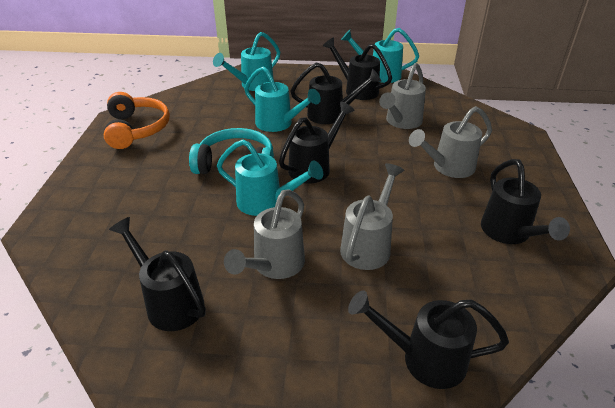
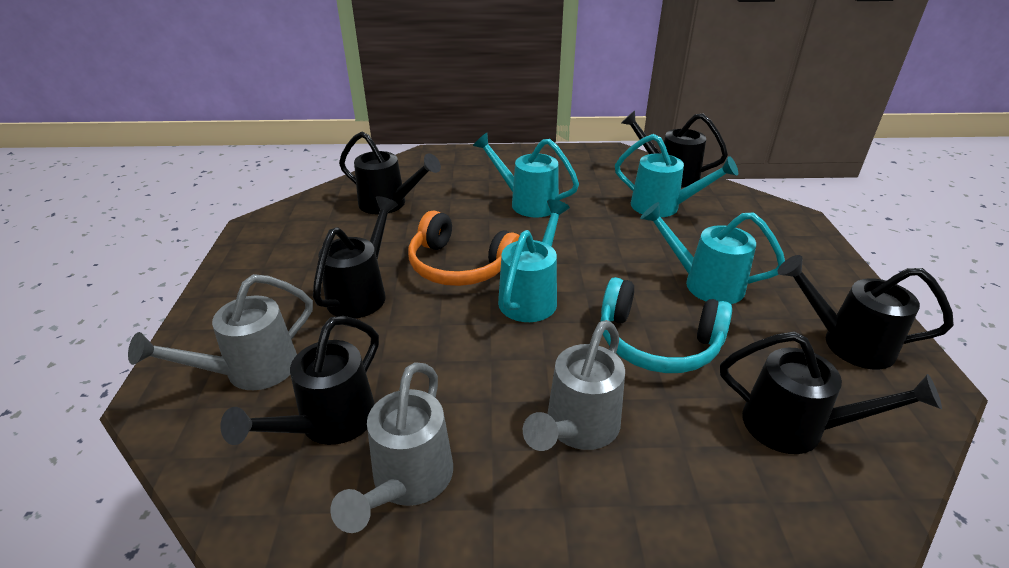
grey watering can: 4 -> 3

